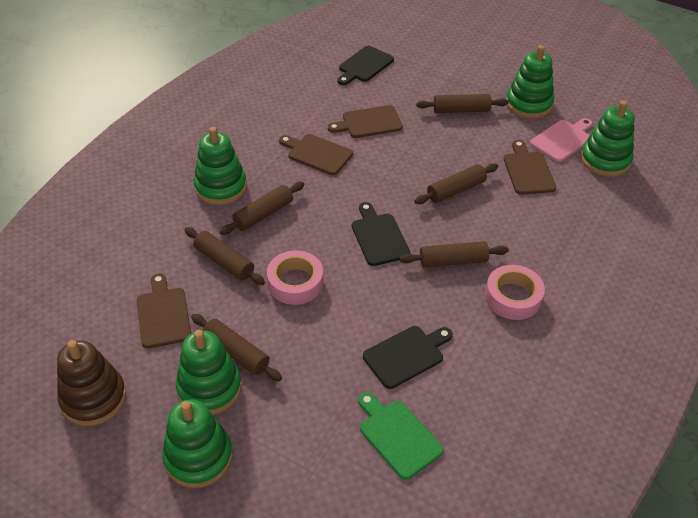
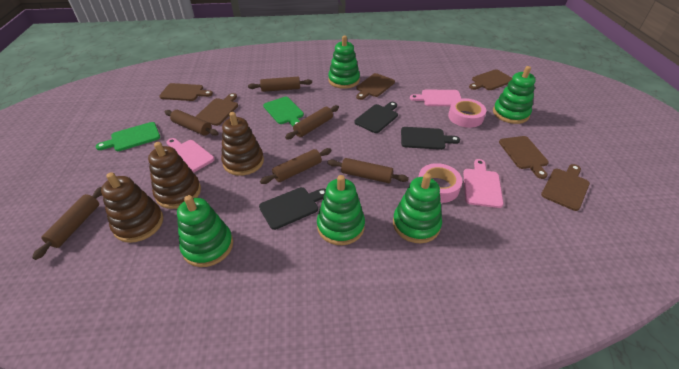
brown cutting board: 4 -> 6
brown stacking toy: 1 -> 3
green cutting board: 1 -> 2
pink cutting board: 1 -> 3

